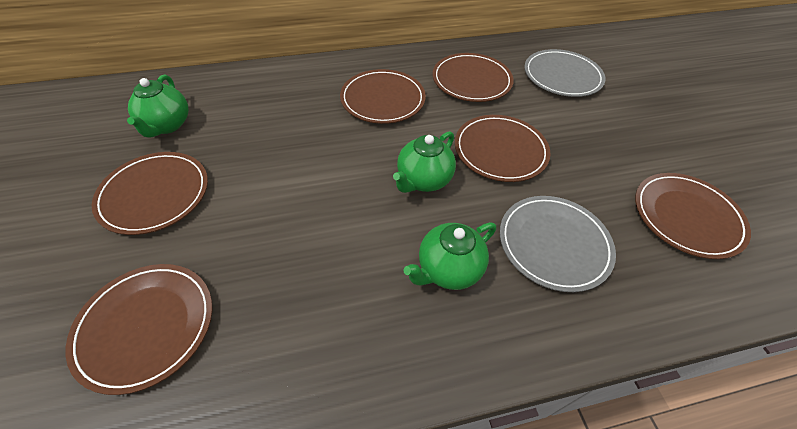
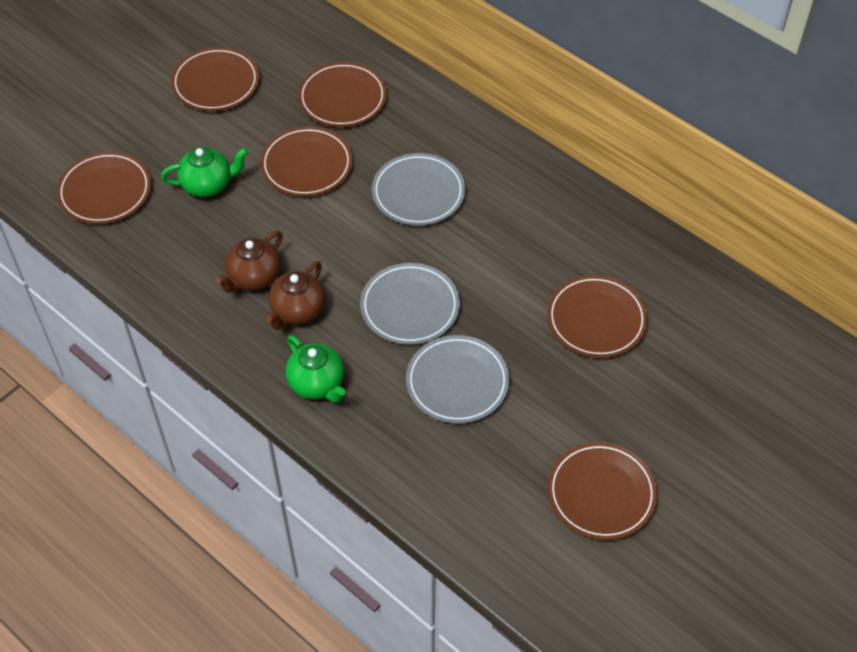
brown teapot: 0 -> 2
green teapot: 3 -> 2
grey plate: 2 -> 3

